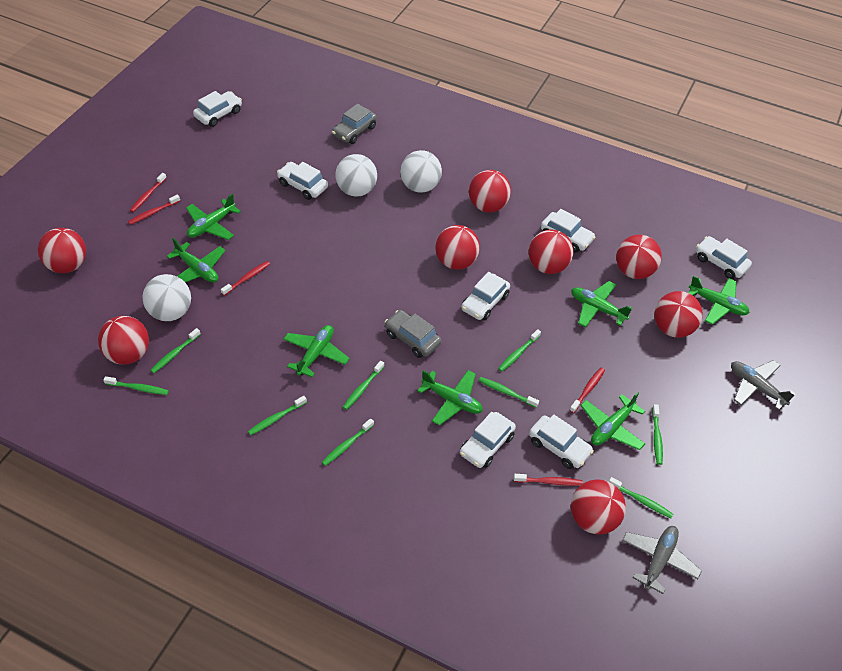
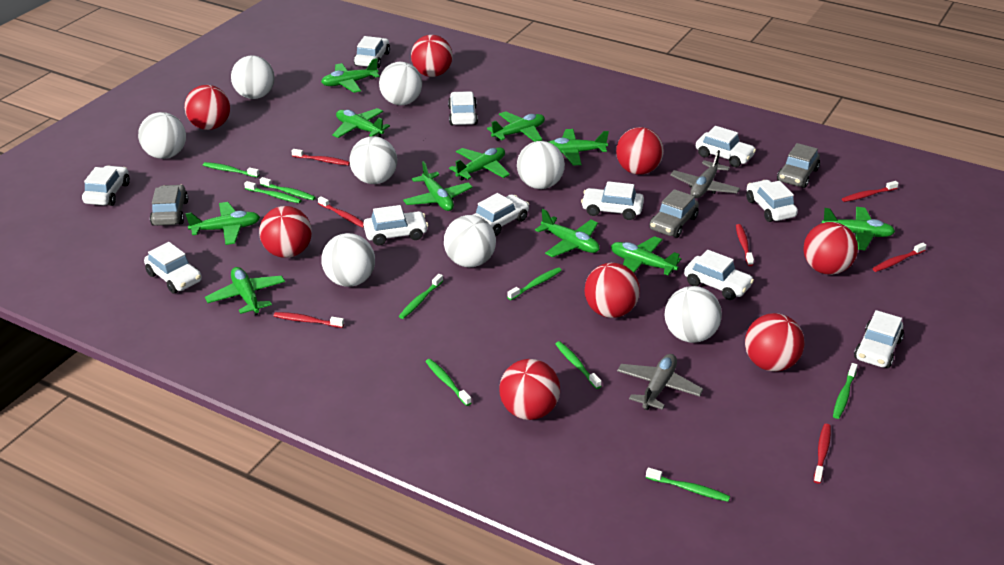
green plane: 7 -> 11
grey car: 2 -> 3
red toothbrush: 5 -> 7
white ball: 3 -> 8
white car: 7 -> 11

